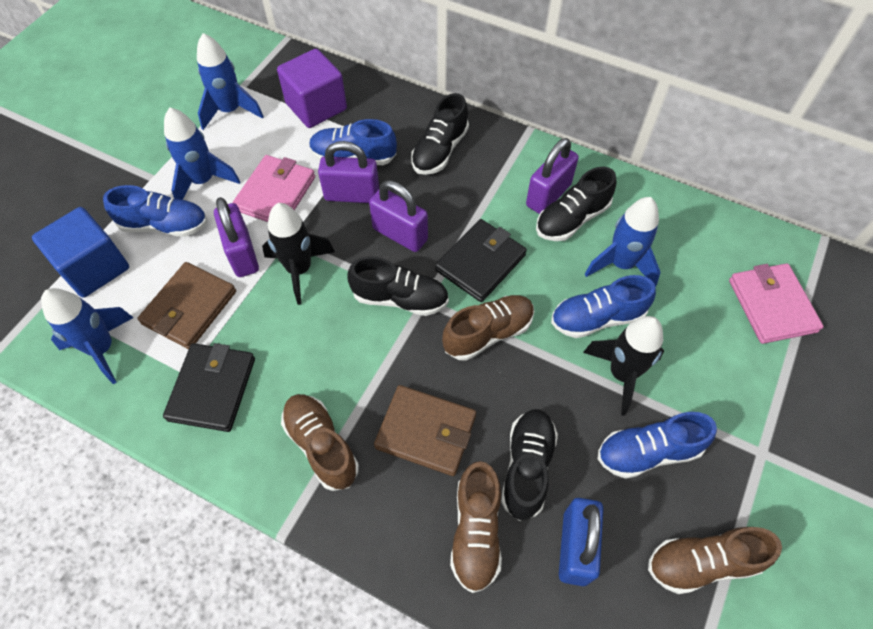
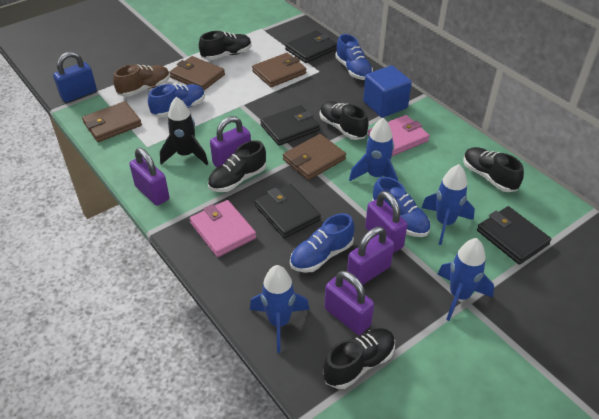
black rocket: 2 -> 1
black shoe: 4 -> 5
black wallet: 2 -> 4
brown shoe: 4 -> 1
brown wallet: 2 -> 4
purple cube: 1 -> 0
purple padlock: 4 -> 5

